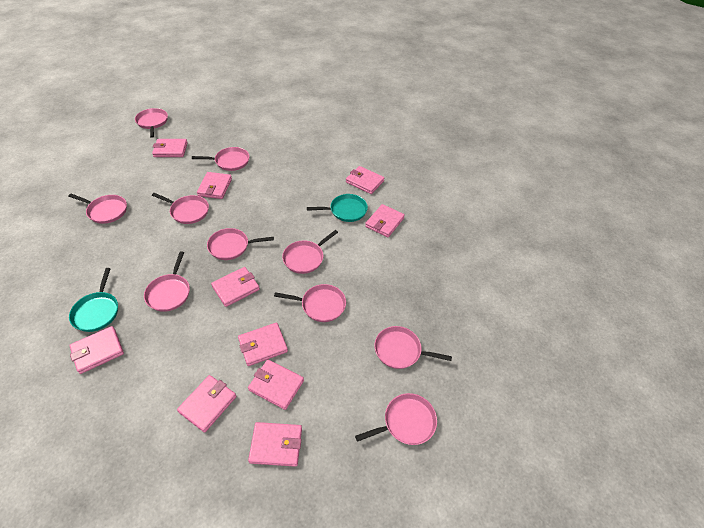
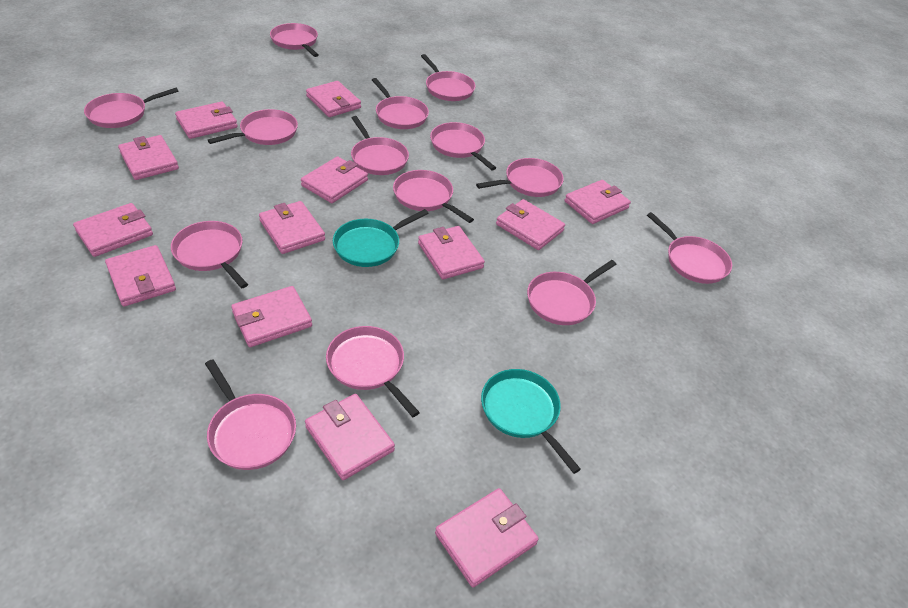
pink pan: 10 -> 14
pink wallet: 10 -> 13

